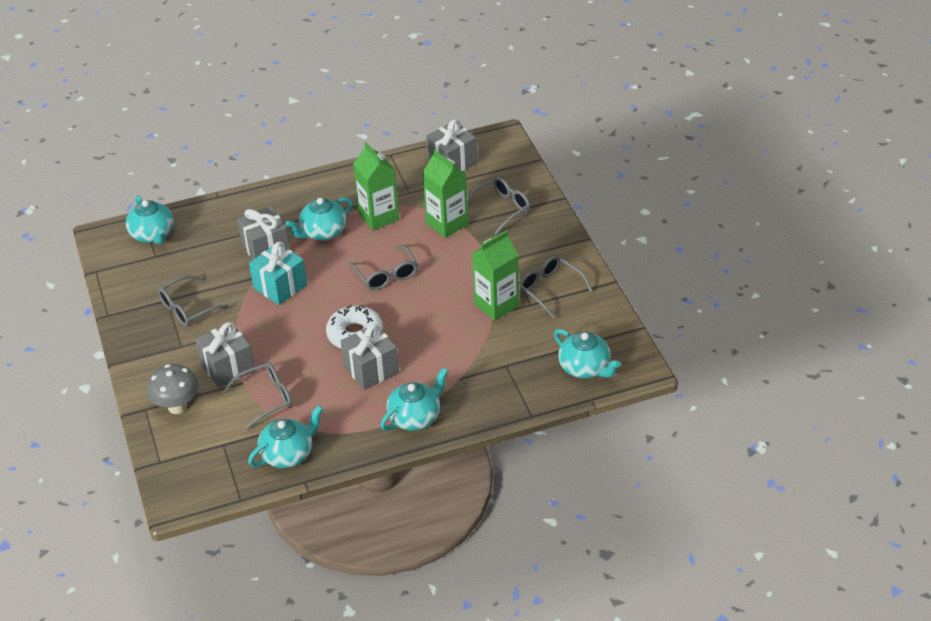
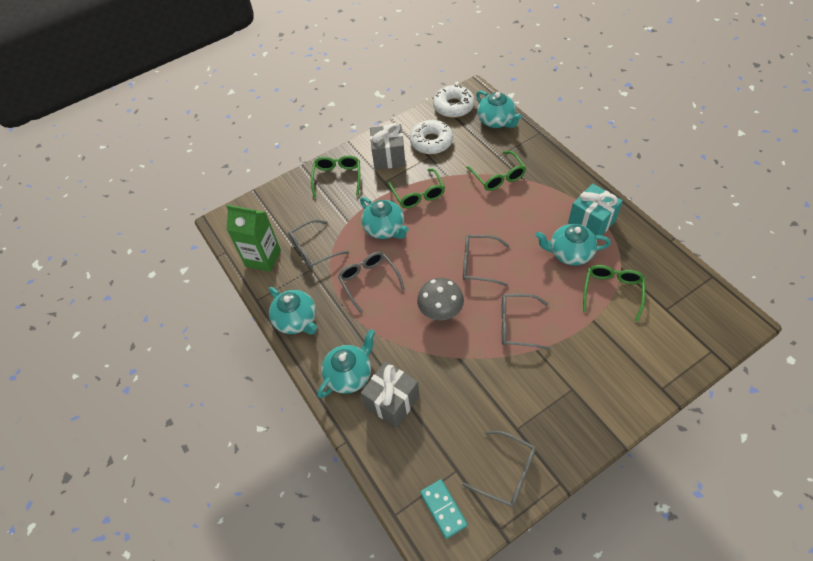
green carton: 3 -> 1
green glasses: 0 -> 4
grey gift: 4 -> 2
turquoise domino: 0 -> 1
white donut: 1 -> 2

